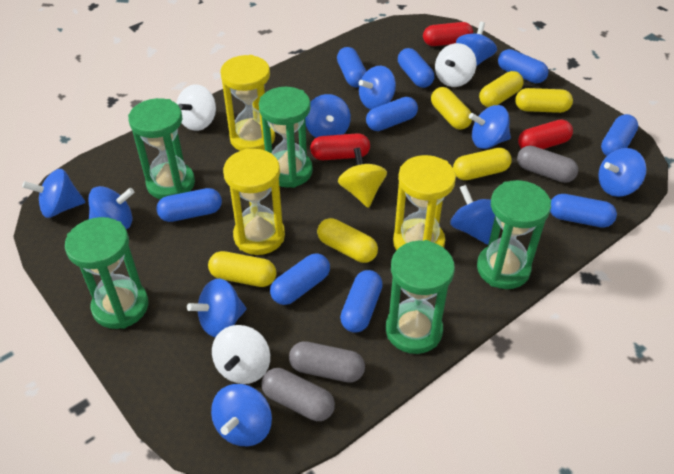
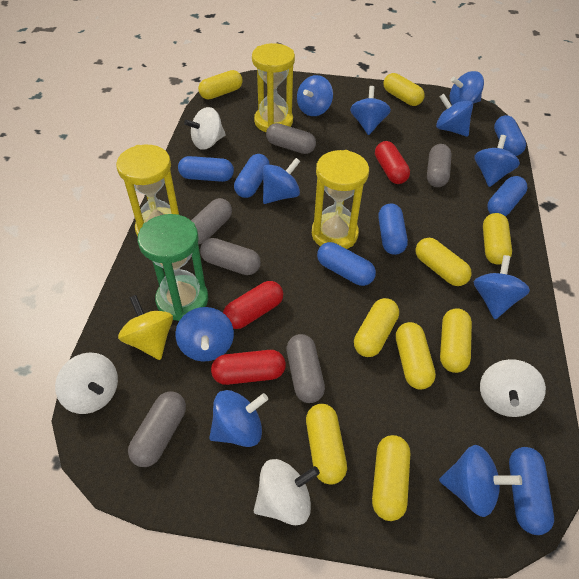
blue capsule: 9 -> 7
green hourglass: 5 -> 1
grey capsule: 3 -> 6
white spinning top: 3 -> 4
yellow capsule: 6 -> 9

